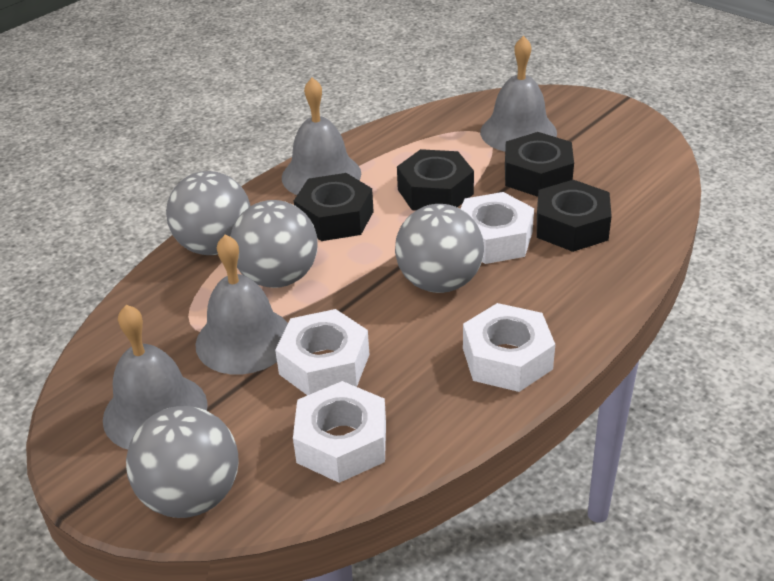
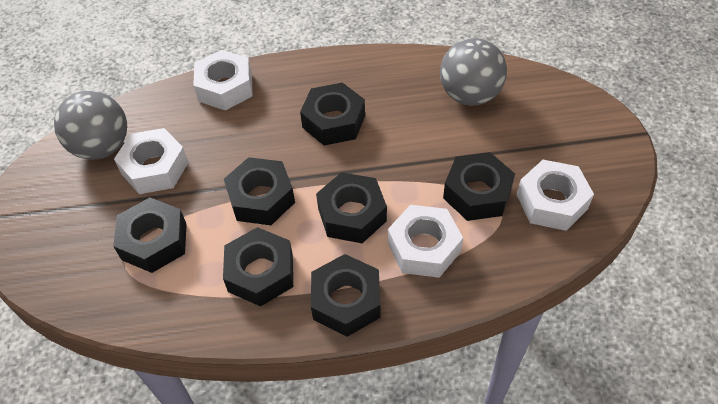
black nut: 4 -> 7
grey ball: 4 -> 2
grey bell: 4 -> 0

